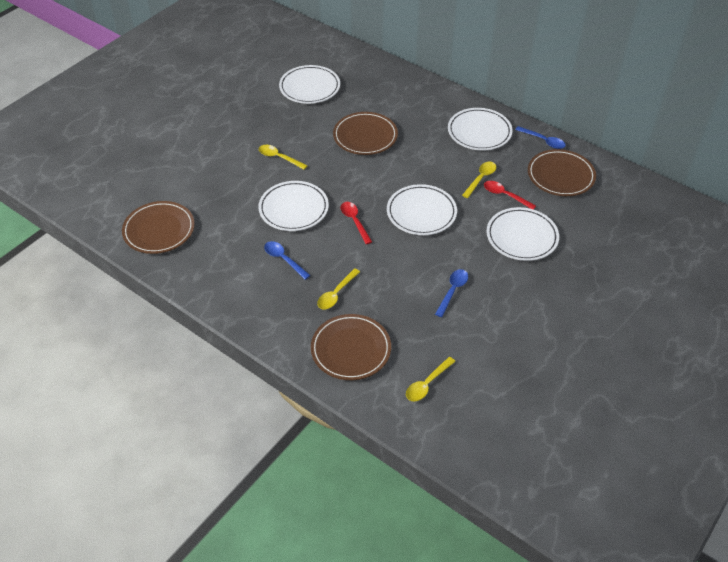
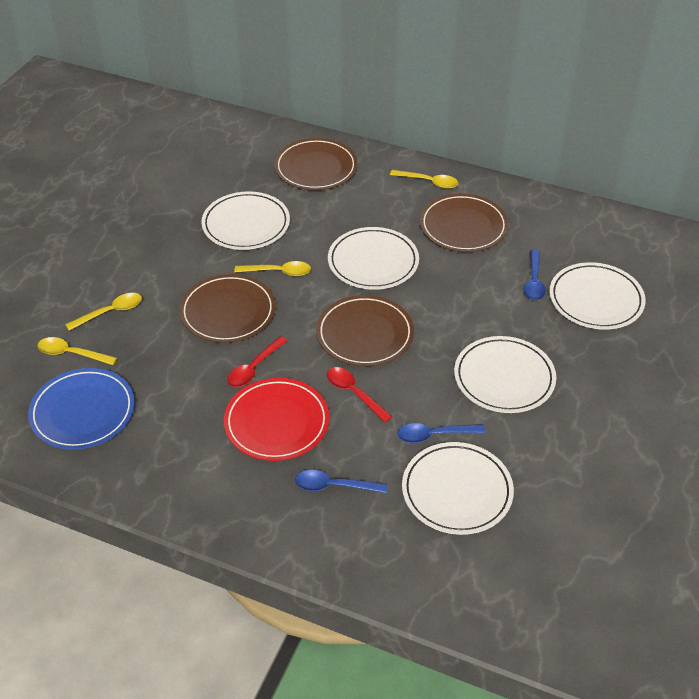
blue plate: 0 -> 1
red plate: 0 -> 1

